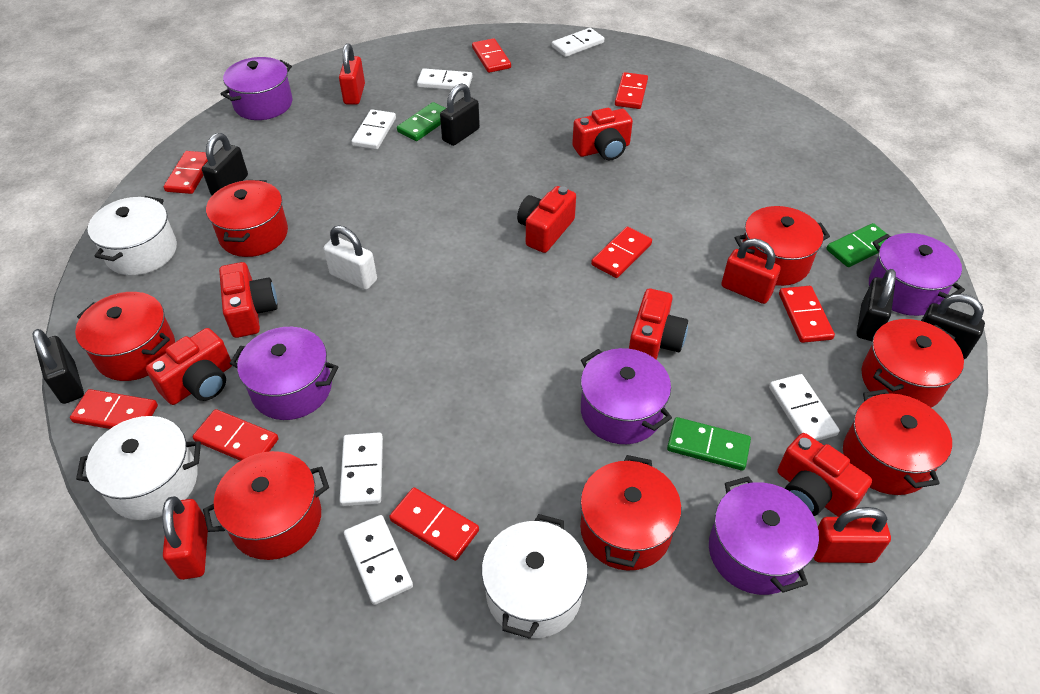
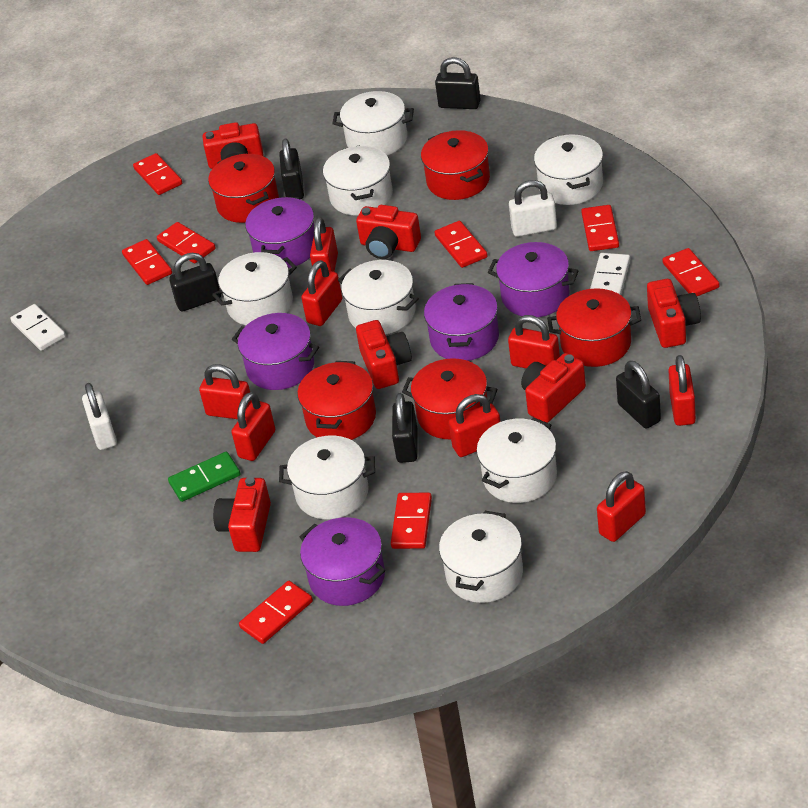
green domino: 3 -> 1
red padlock: 4 -> 8
red pot: 7 -> 5
white domino: 6 -> 2
white padlock: 1 -> 2
white pot: 3 -> 8

